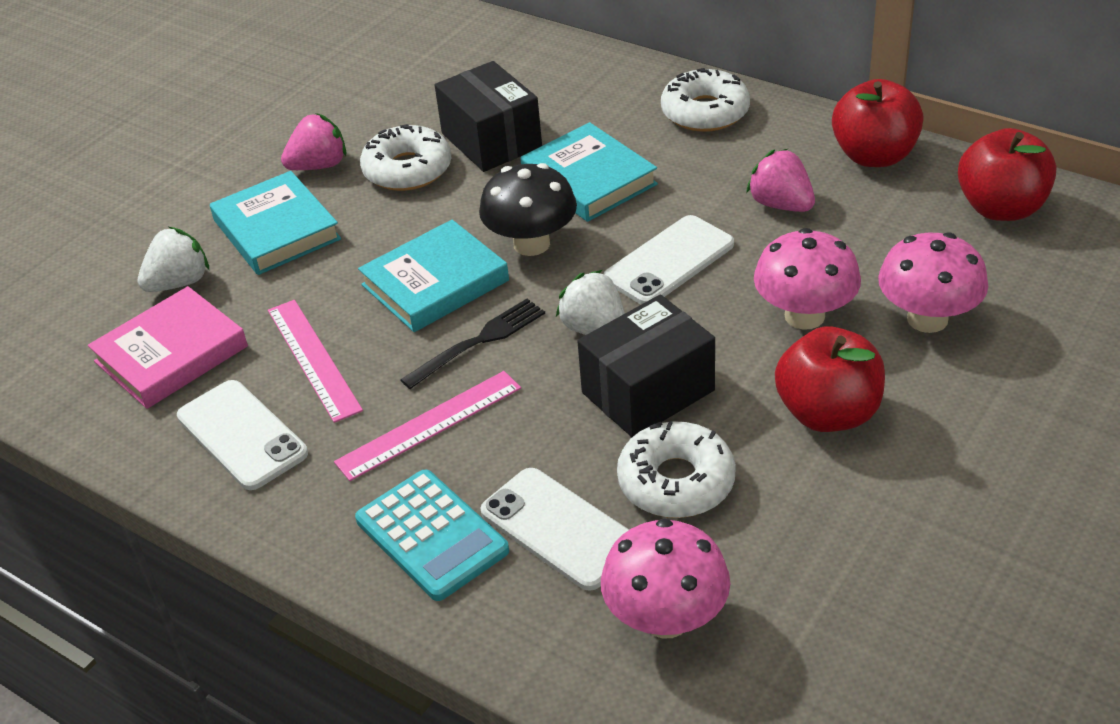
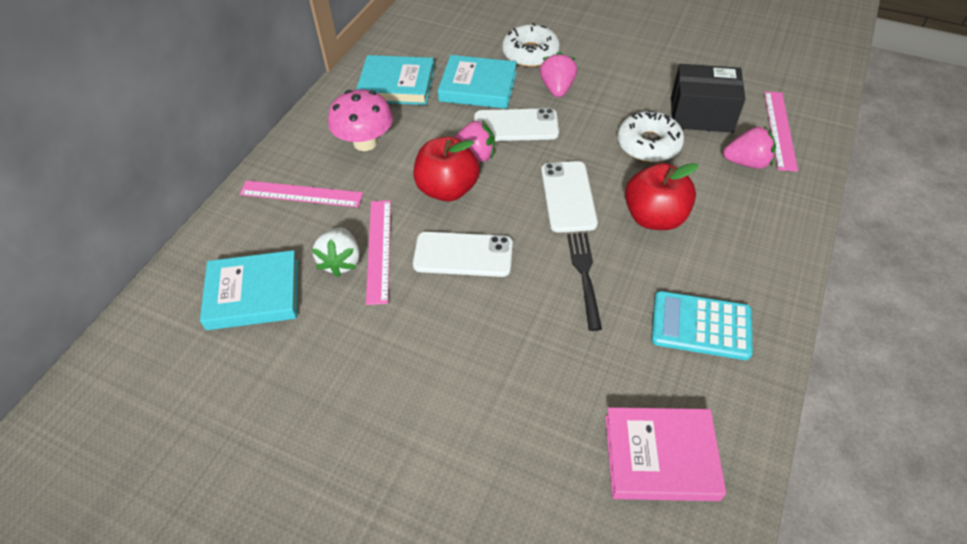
black box: 2 -> 1
black mushroom: 1 -> 0
pink mushroom: 3 -> 1
pink ruler: 2 -> 3
pink strawberry: 2 -> 3
red apple: 3 -> 2
white donut: 3 -> 2
white strawberry: 2 -> 1

